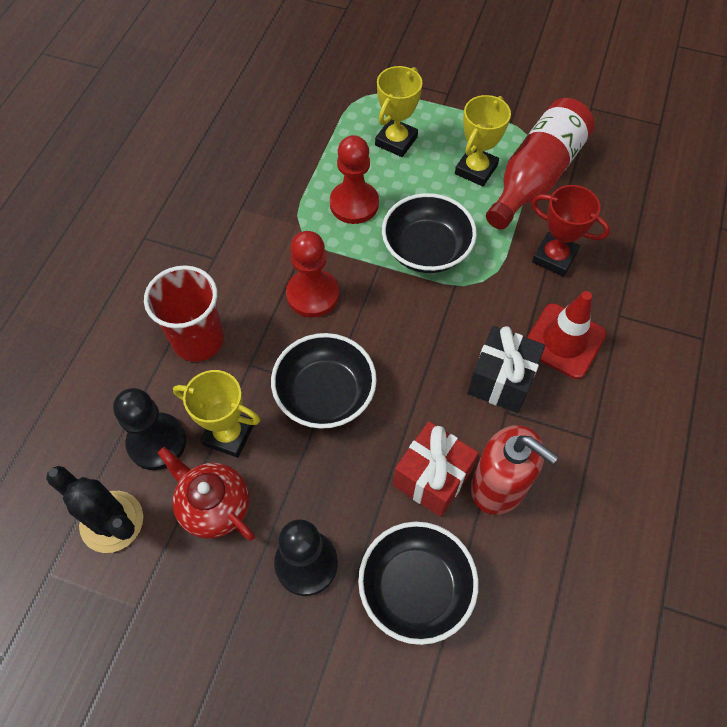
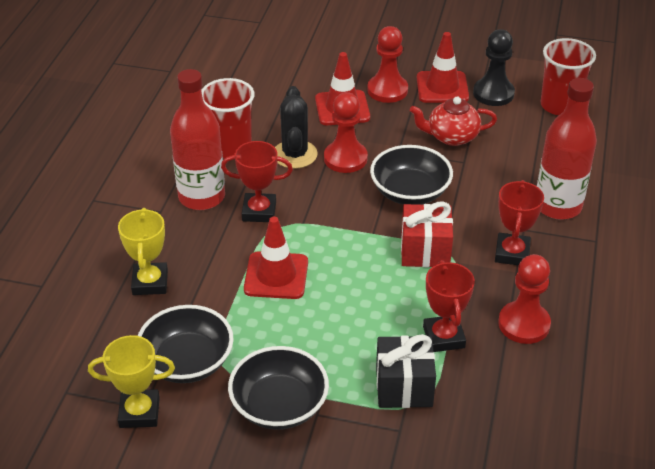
black pawn: 2 -> 1
red bottle: 1 -> 2
red cup: 1 -> 2
red pawn: 2 -> 3
red soap dispenser: 1 -> 0
red traffic cone: 1 -> 3
red trophy: 1 -> 3
yellow trophy: 3 -> 2

